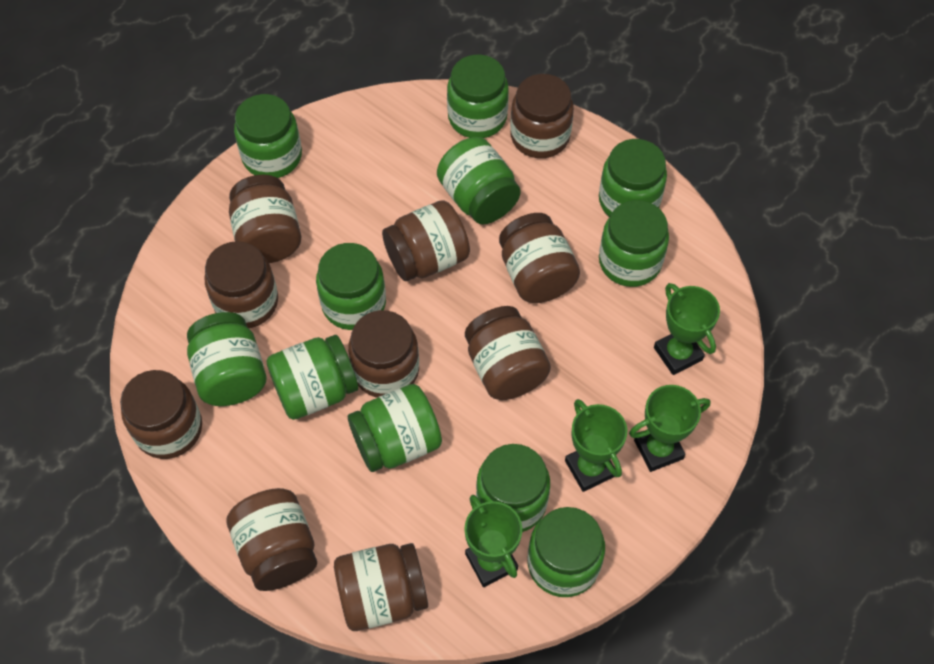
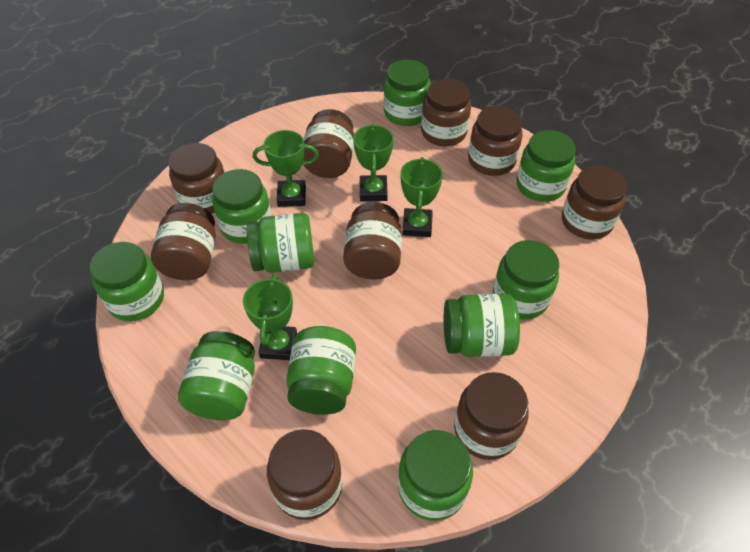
brown jar: 10 -> 9
green jar: 11 -> 10

